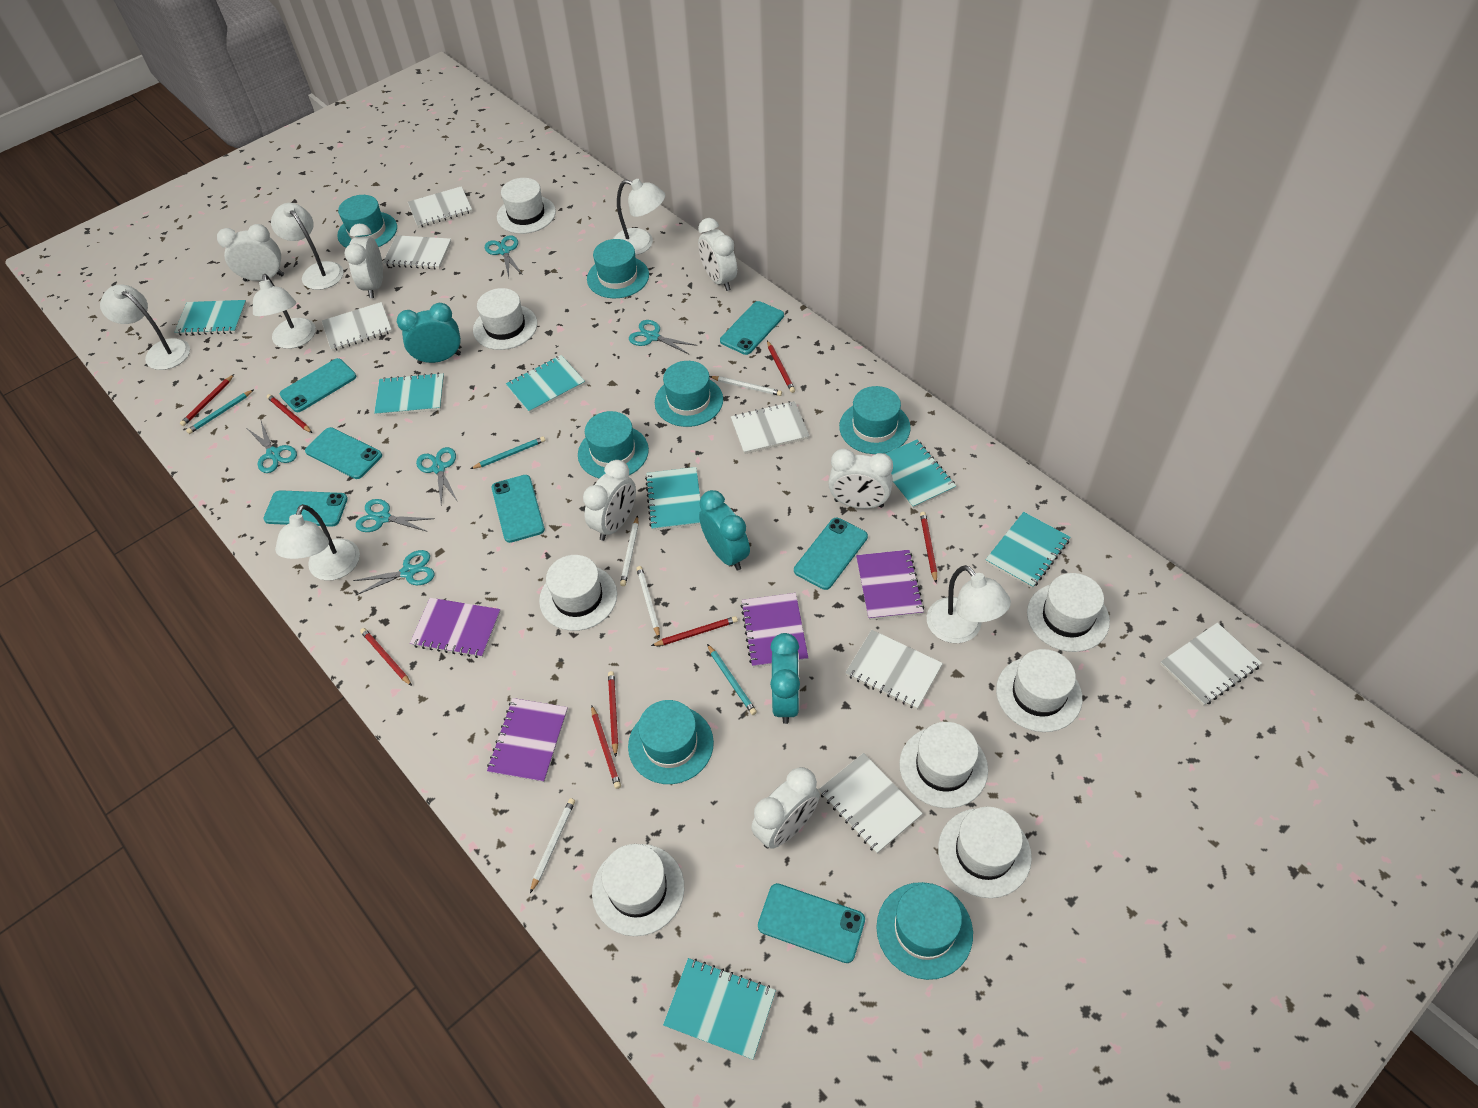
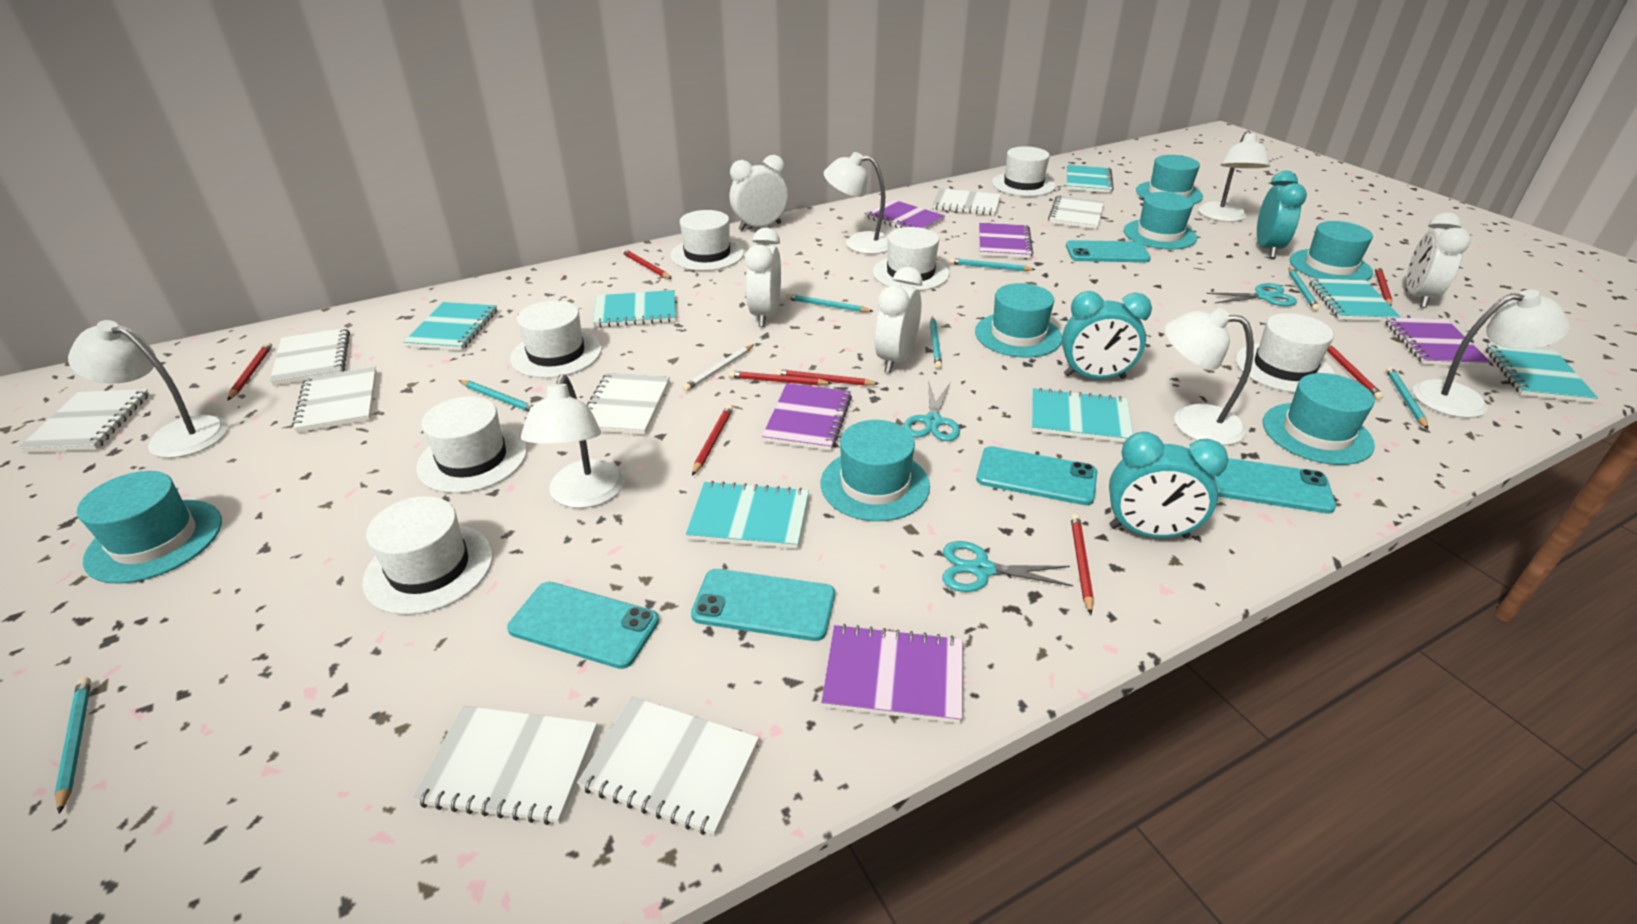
purple notebook: 4 -> 5
turquoise pencil: 3 -> 7
turquoise phone: 7 -> 5
turquoise scissors: 6 -> 3
white clock: 6 -> 4
white hat: 8 -> 7
white notebook: 7 -> 8
white pencil: 4 -> 1

